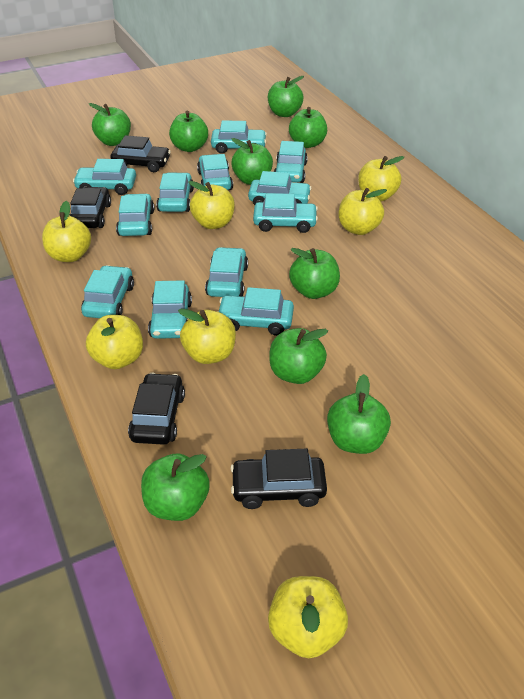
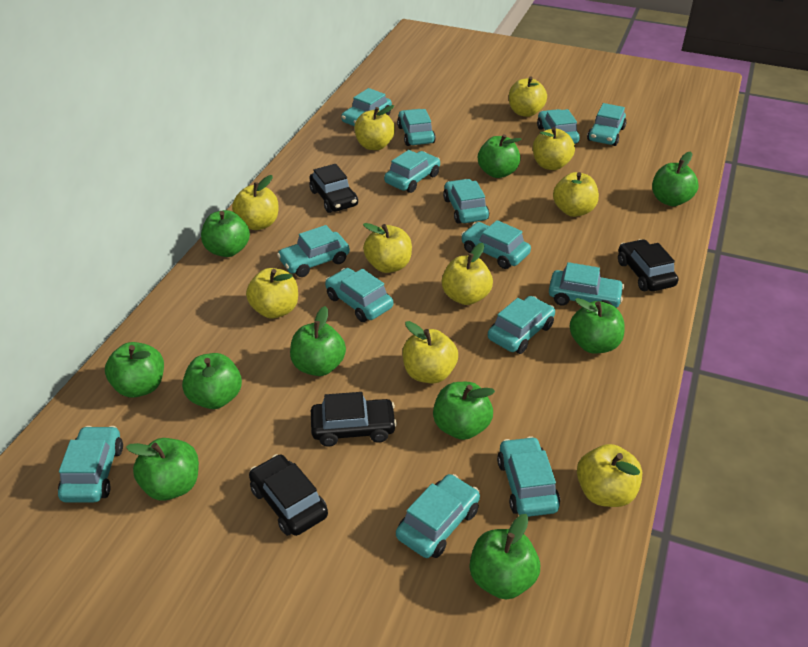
green apple: 9 -> 10
turquoise car: 12 -> 14
yellow apple: 7 -> 10

